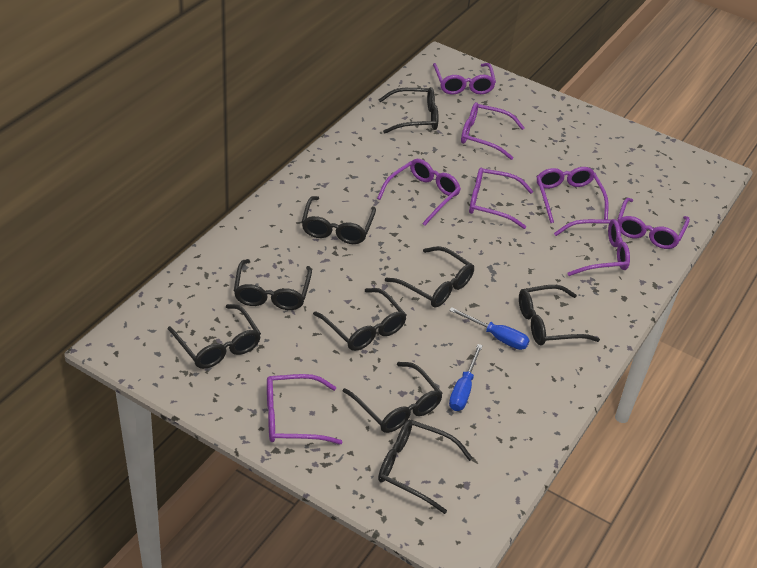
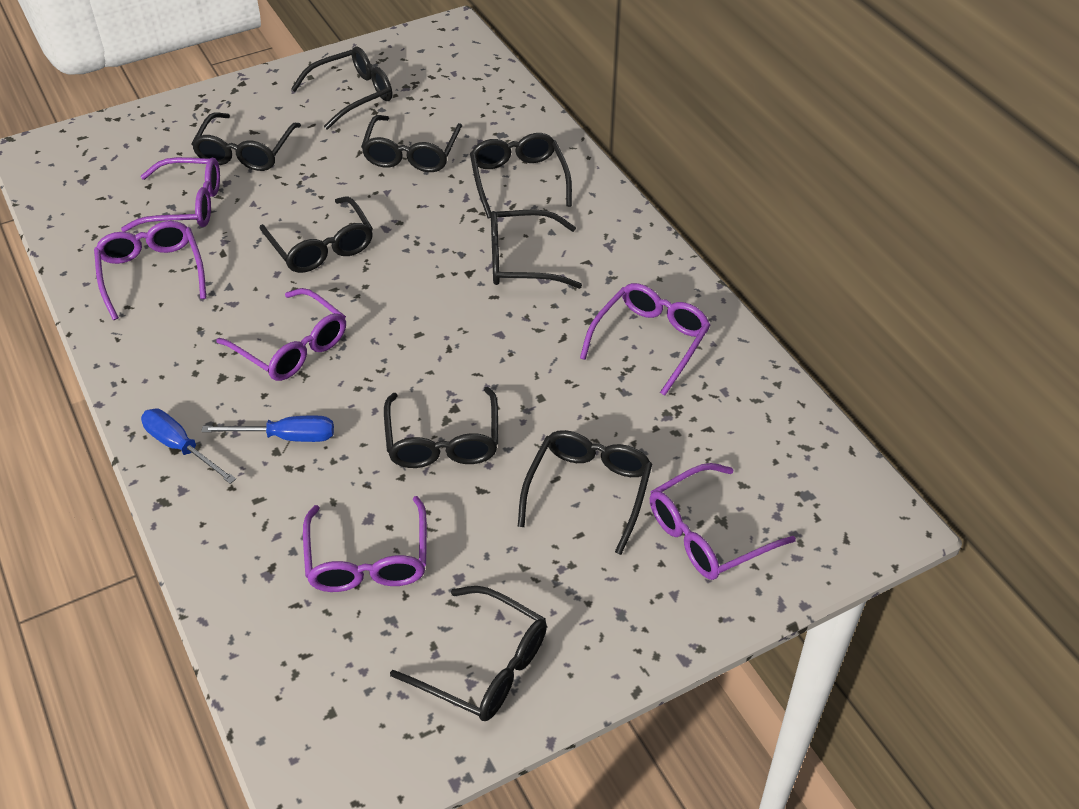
purple glasses: 8 -> 6

